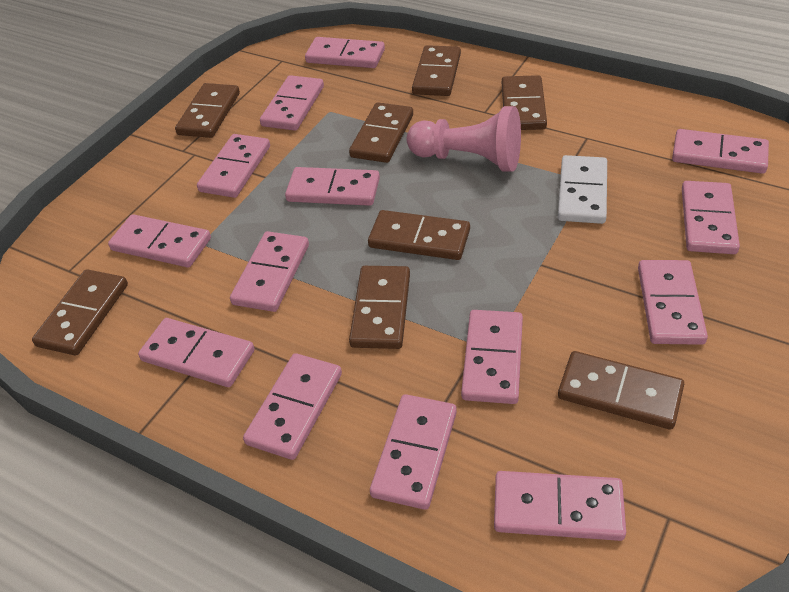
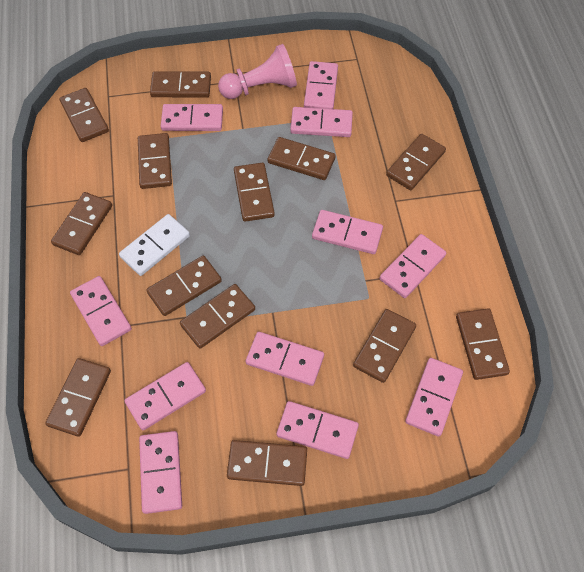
brown domino: 8 -> 13
pink domino: 14 -> 11

